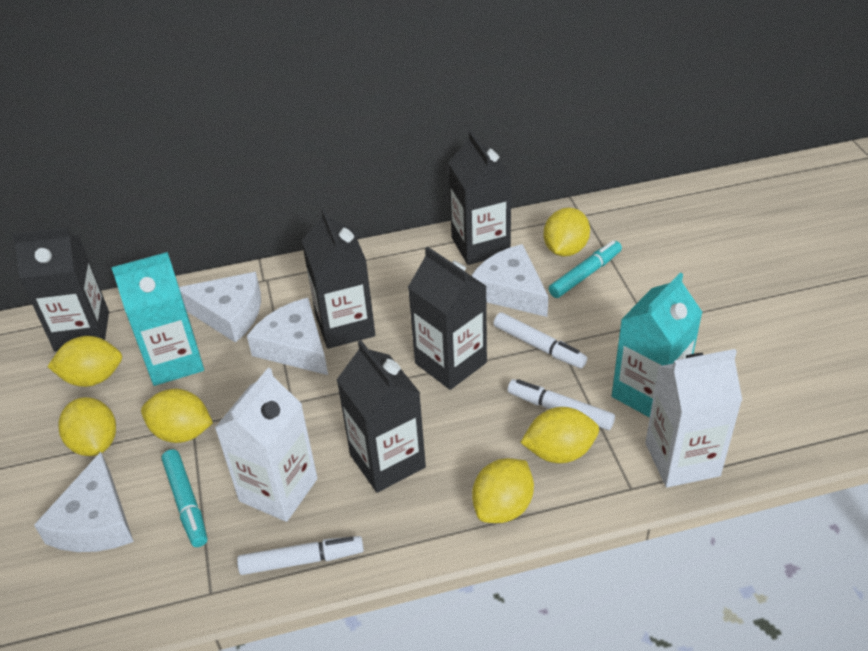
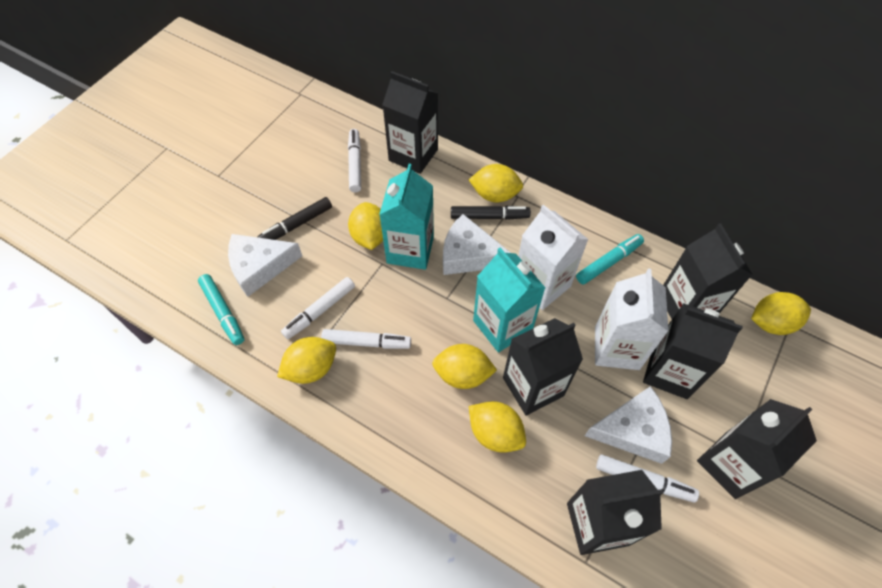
black carton: 5 -> 6
black marker: 0 -> 2
white cheese: 4 -> 3
white marker: 3 -> 4

